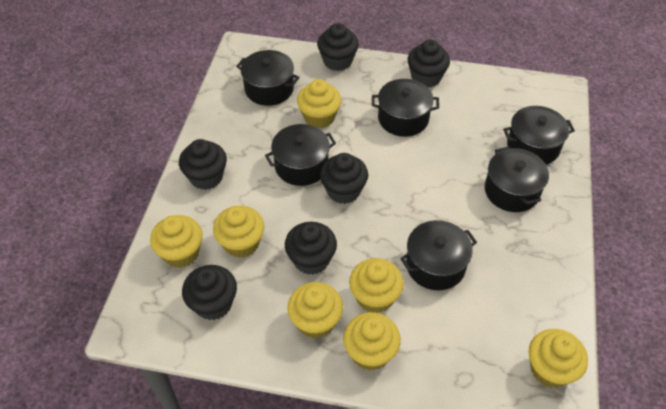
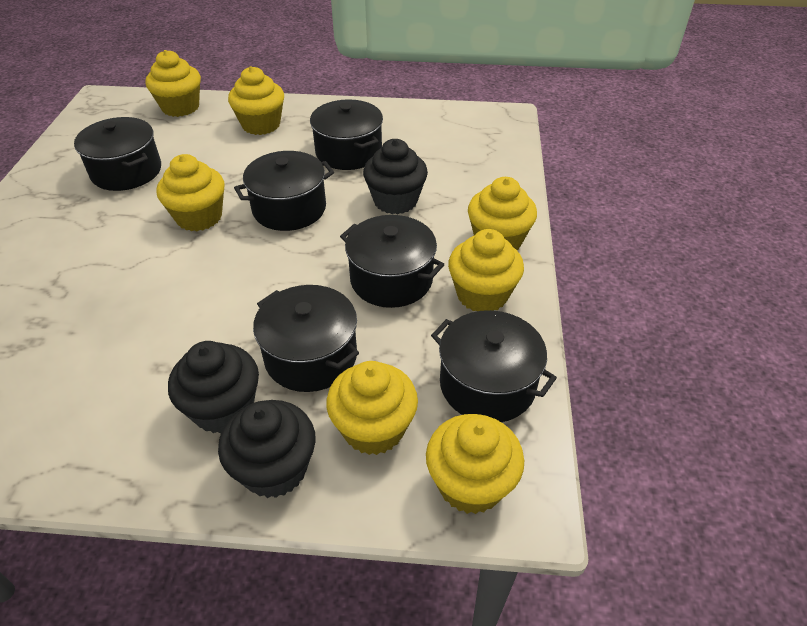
black cupcake: 6 -> 3

